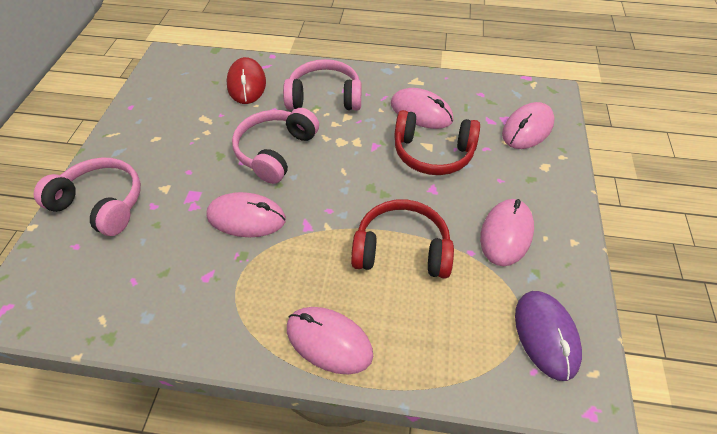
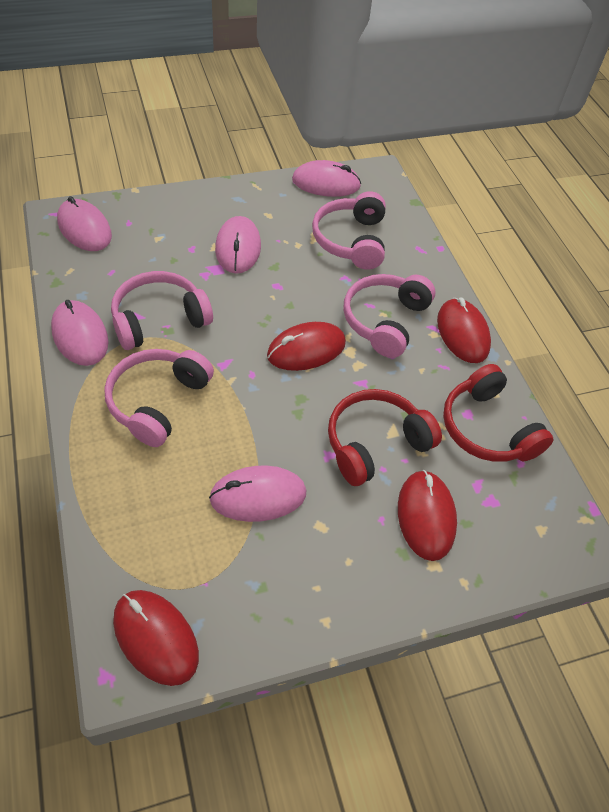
pink headphones: 3 -> 4
purple mouse: 1 -> 0
red mouse: 1 -> 4

